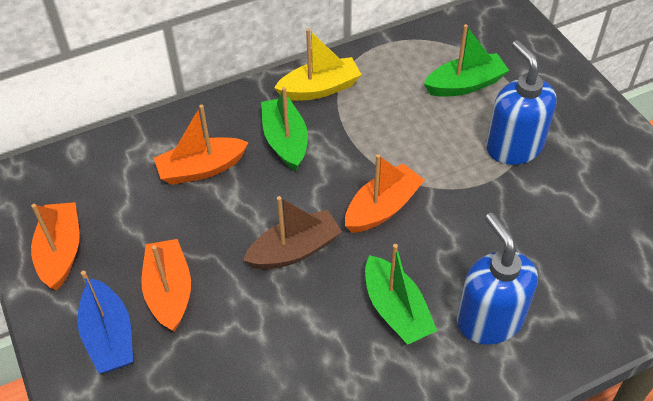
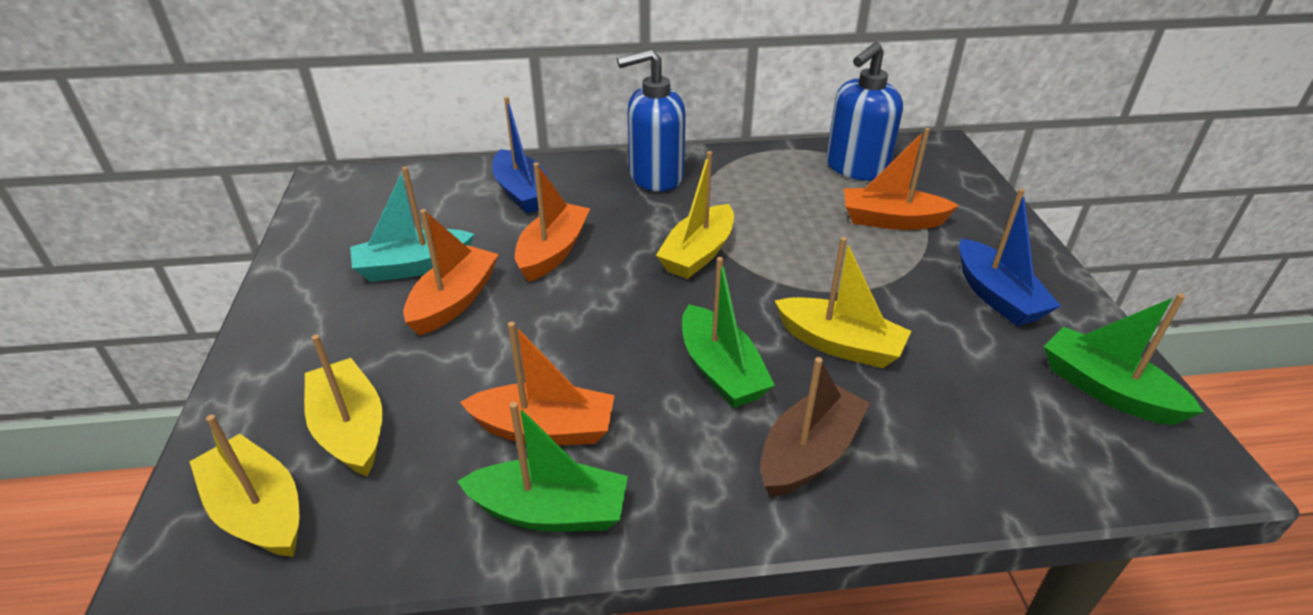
blue boat: 1 -> 2
turquoise boat: 0 -> 1
yellow boat: 1 -> 4

